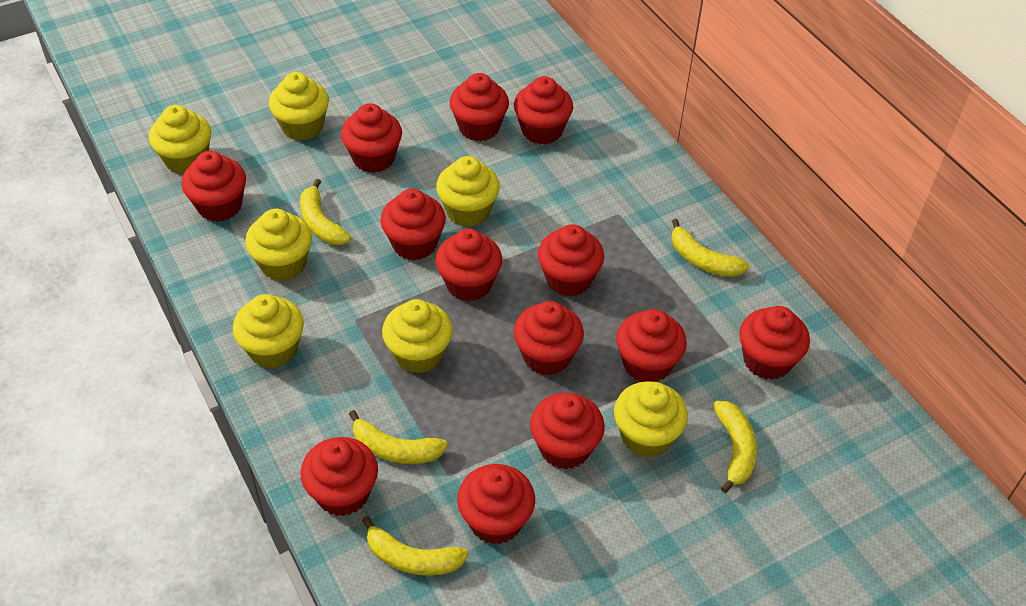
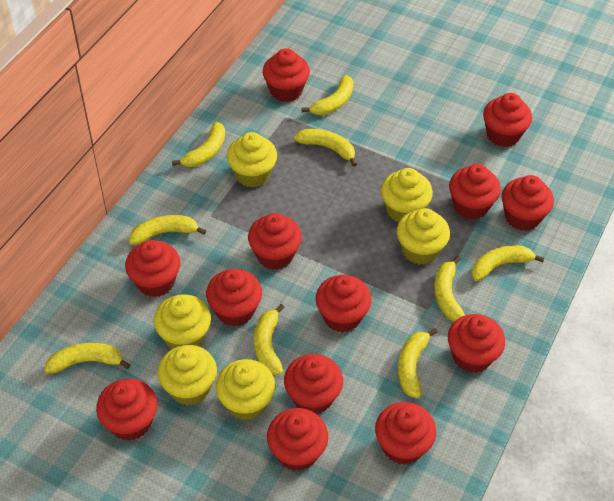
yellow banana: 5 -> 9
yellow cupcake: 7 -> 6

